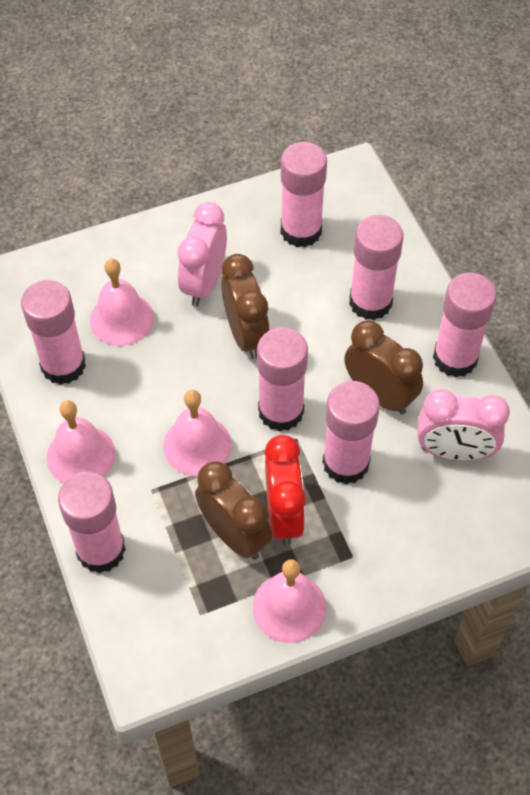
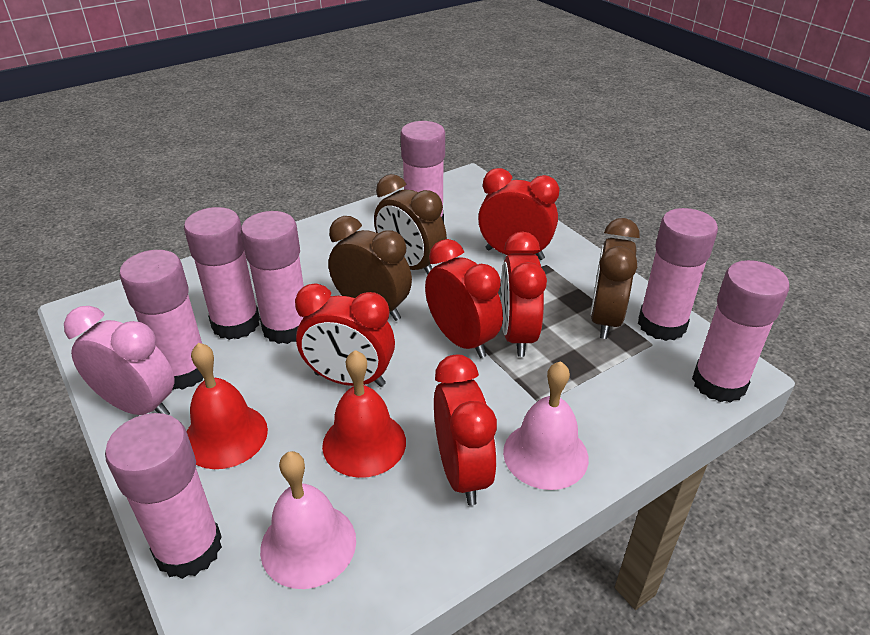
pink bell: 4 -> 2
pink clock: 2 -> 1
red bell: 0 -> 2
red clock: 1 -> 5

